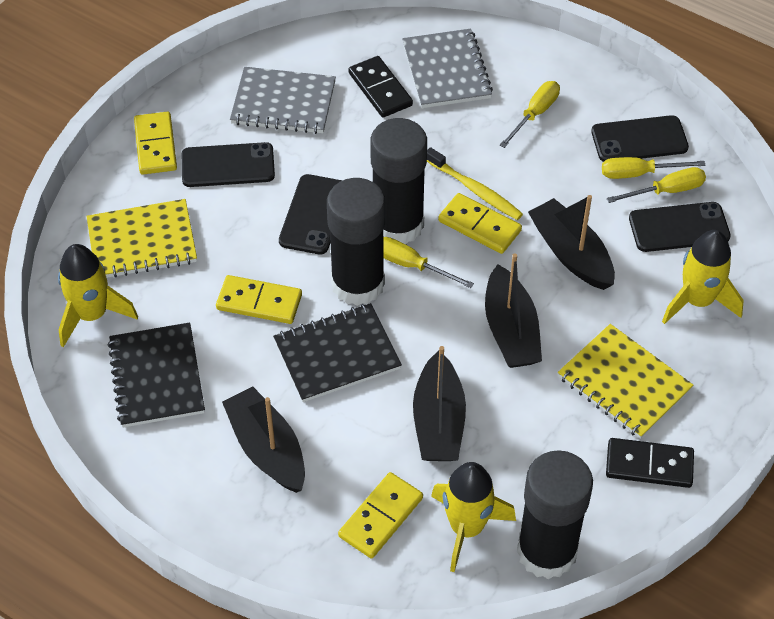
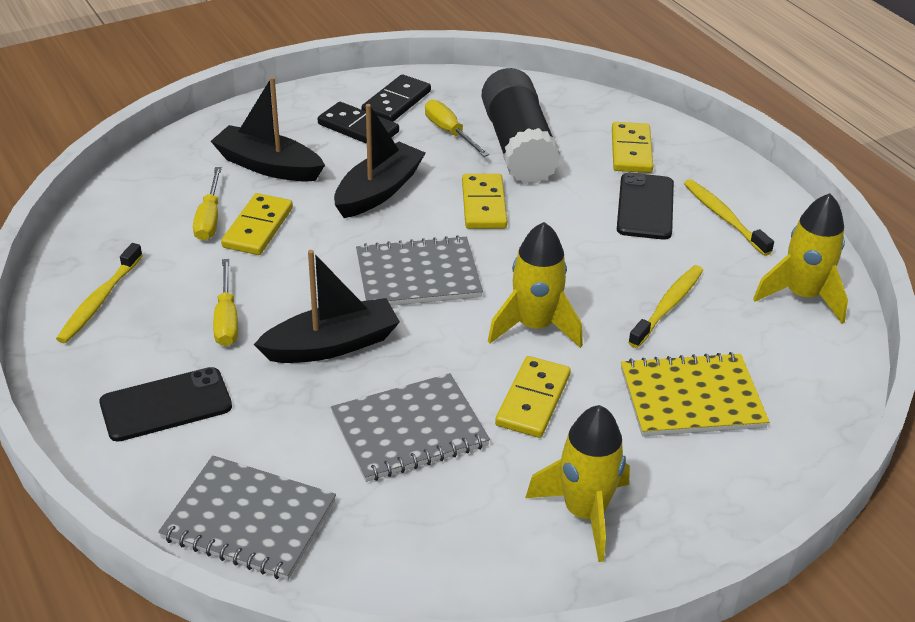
black boat: 4 -> 3
black glue stick: 3 -> 1
black notebook: 2 -> 0
black phone: 4 -> 2
grey notebook: 2 -> 3
yellow notebook: 2 -> 1
yellow screwdriver: 4 -> 3
yellow toothbrush: 1 -> 3

